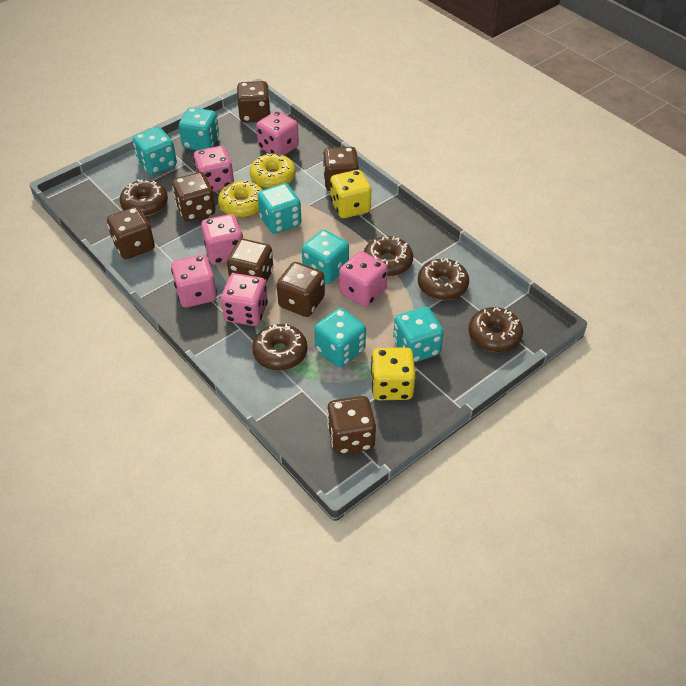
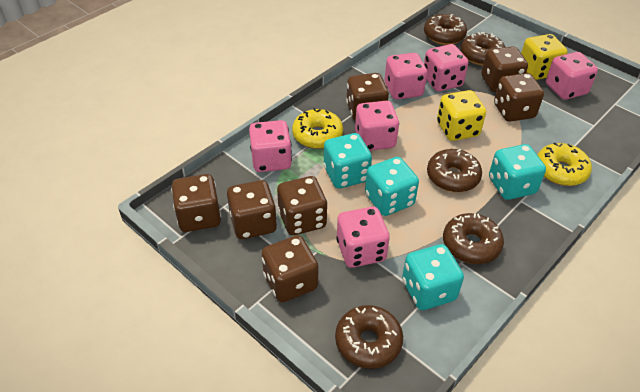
turquoise dice: 6 -> 4

